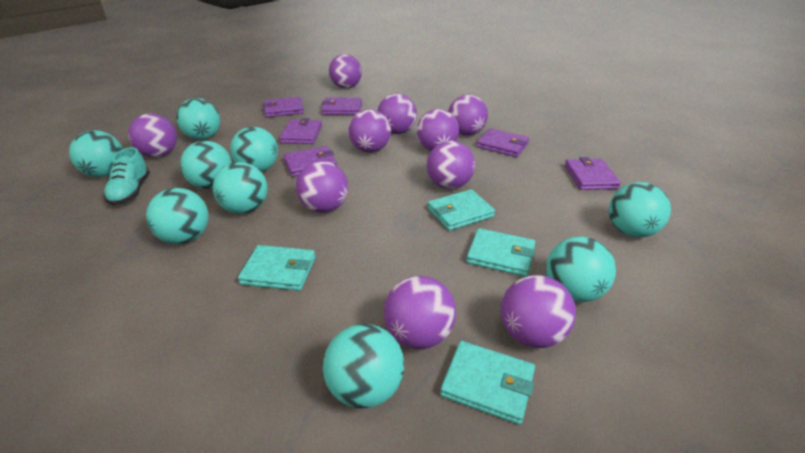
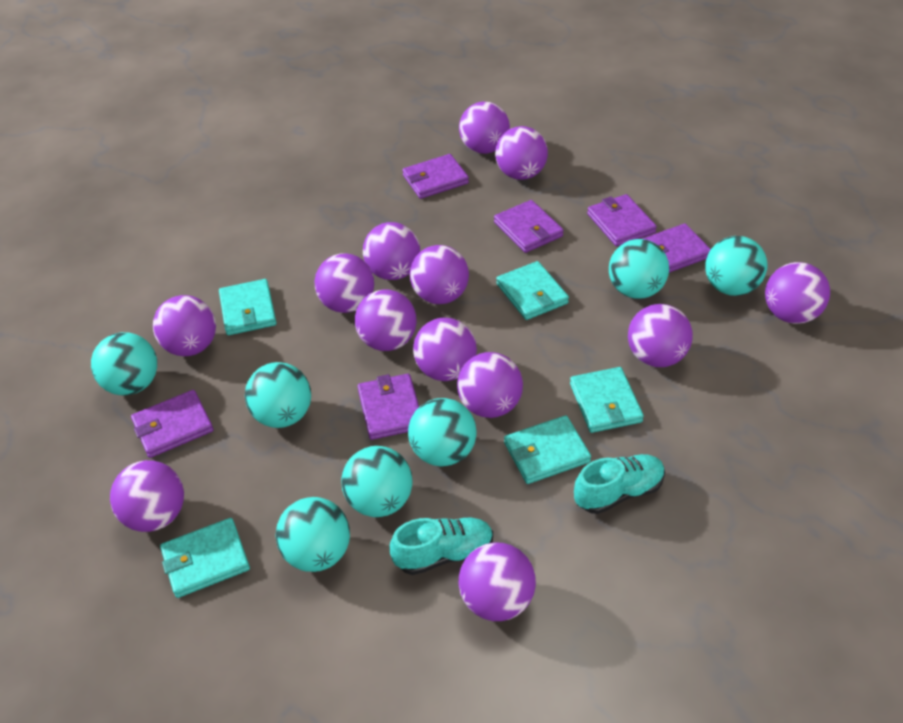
purple ball: 10 -> 13
turquoise ball: 9 -> 7
turquoise shoe: 1 -> 2
turquoise wallet: 4 -> 5

